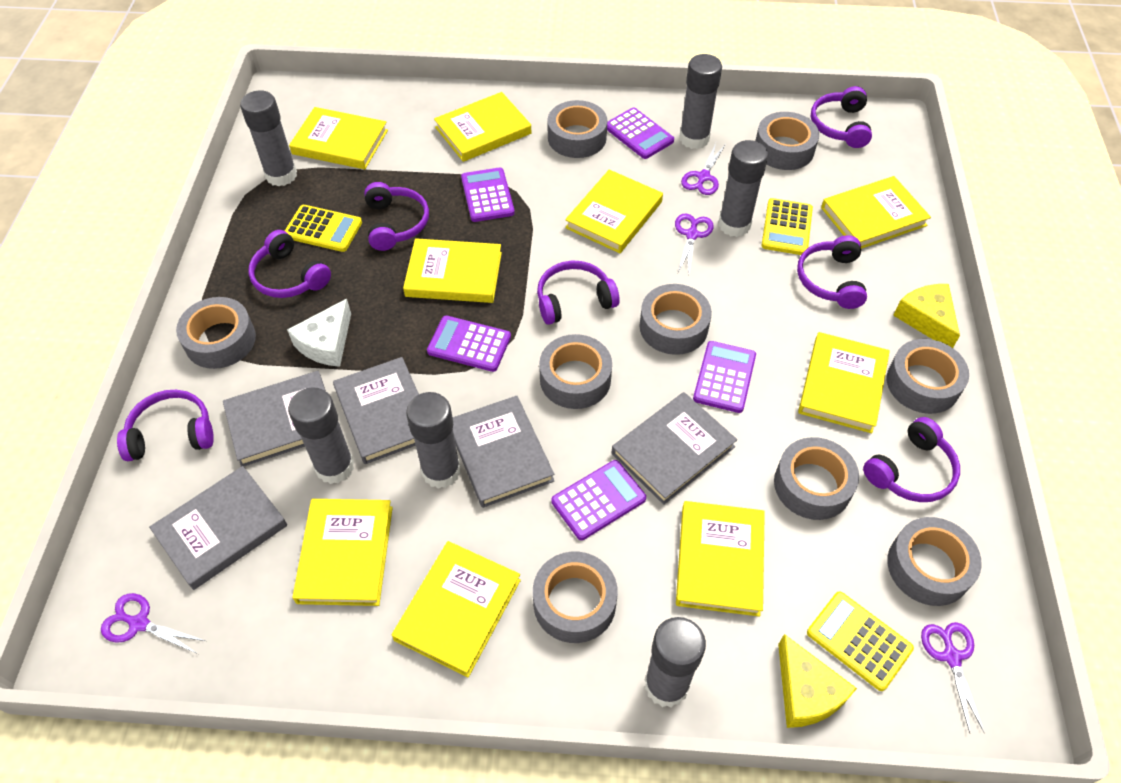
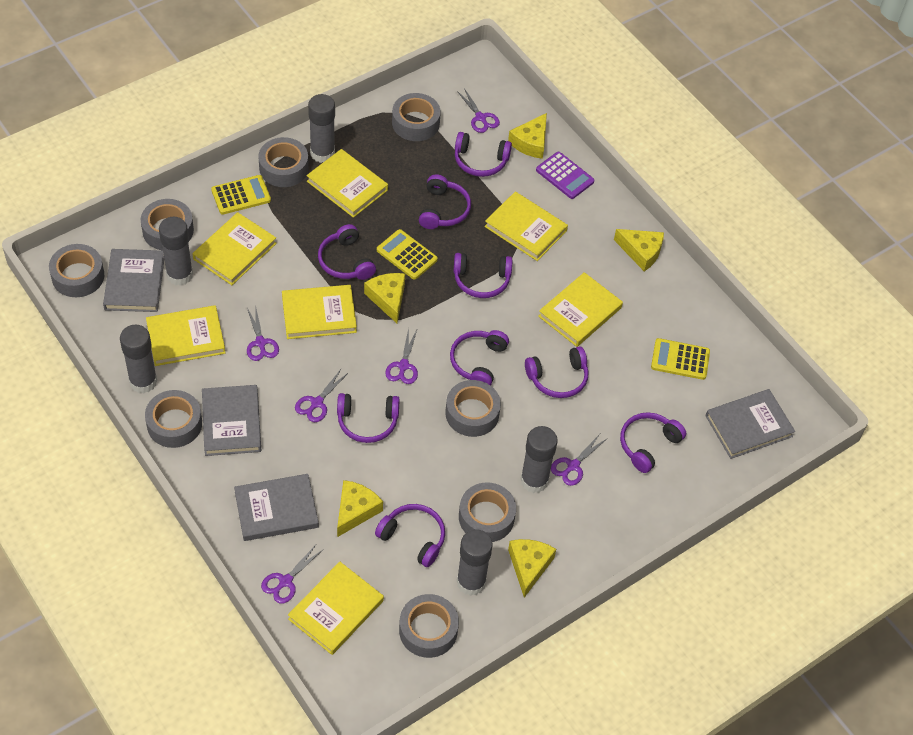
grey book: 5 -> 4
grey glue stick: 6 -> 5
grey tape: 9 -> 8
purple calculator: 5 -> 1
purple headphones: 7 -> 9
purple scissors: 4 -> 6
white cheese: 1 -> 0
yellow book: 9 -> 7
yellow cheese: 2 -> 5

